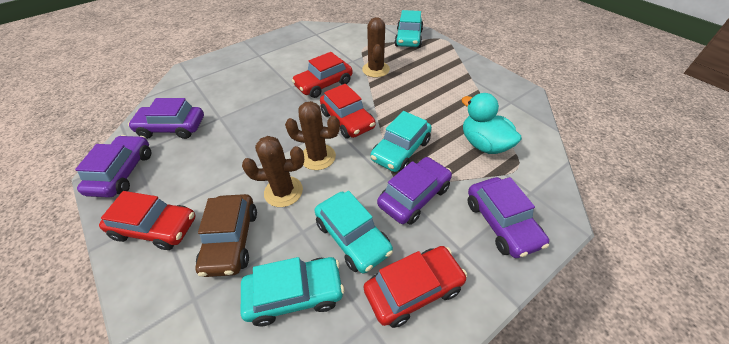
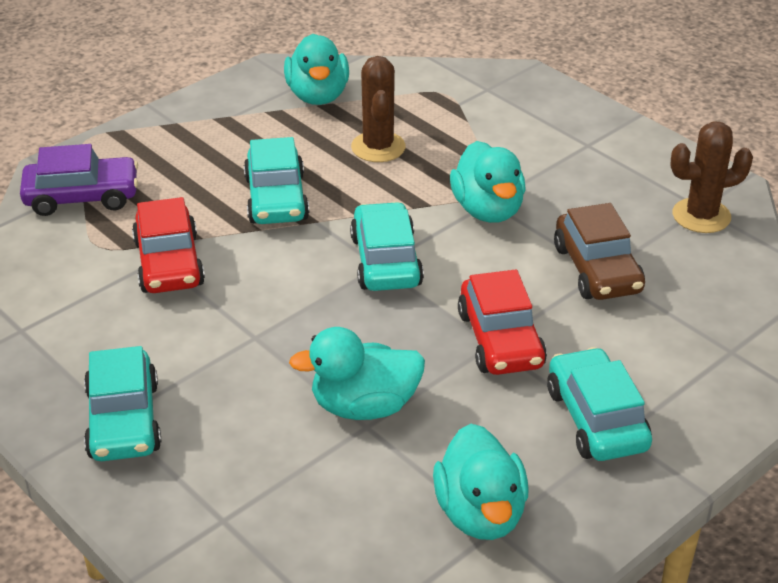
brown cactus: 3 -> 2
purple car: 4 -> 1
red car: 4 -> 2
turquoise duck: 1 -> 4

